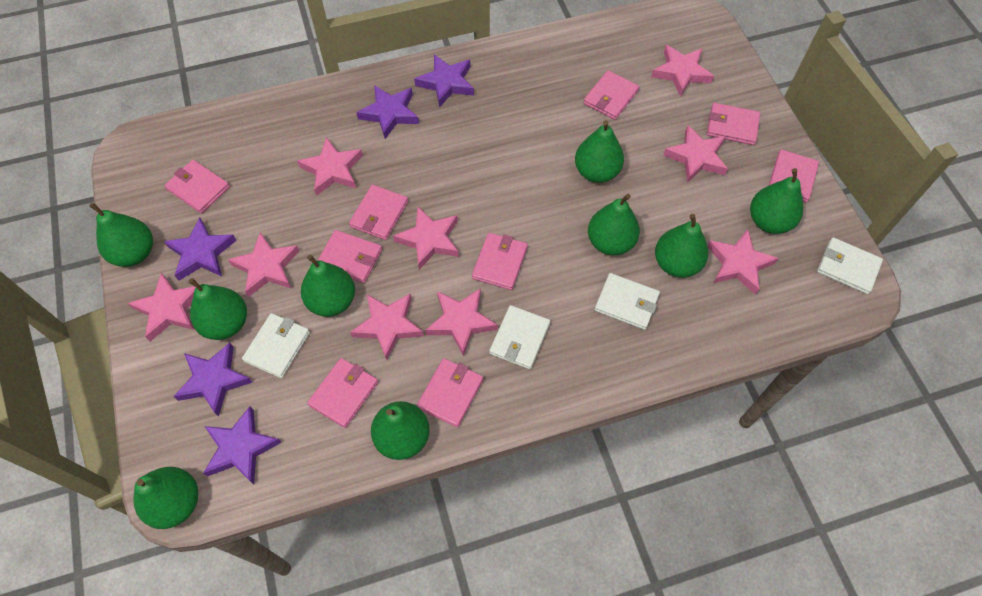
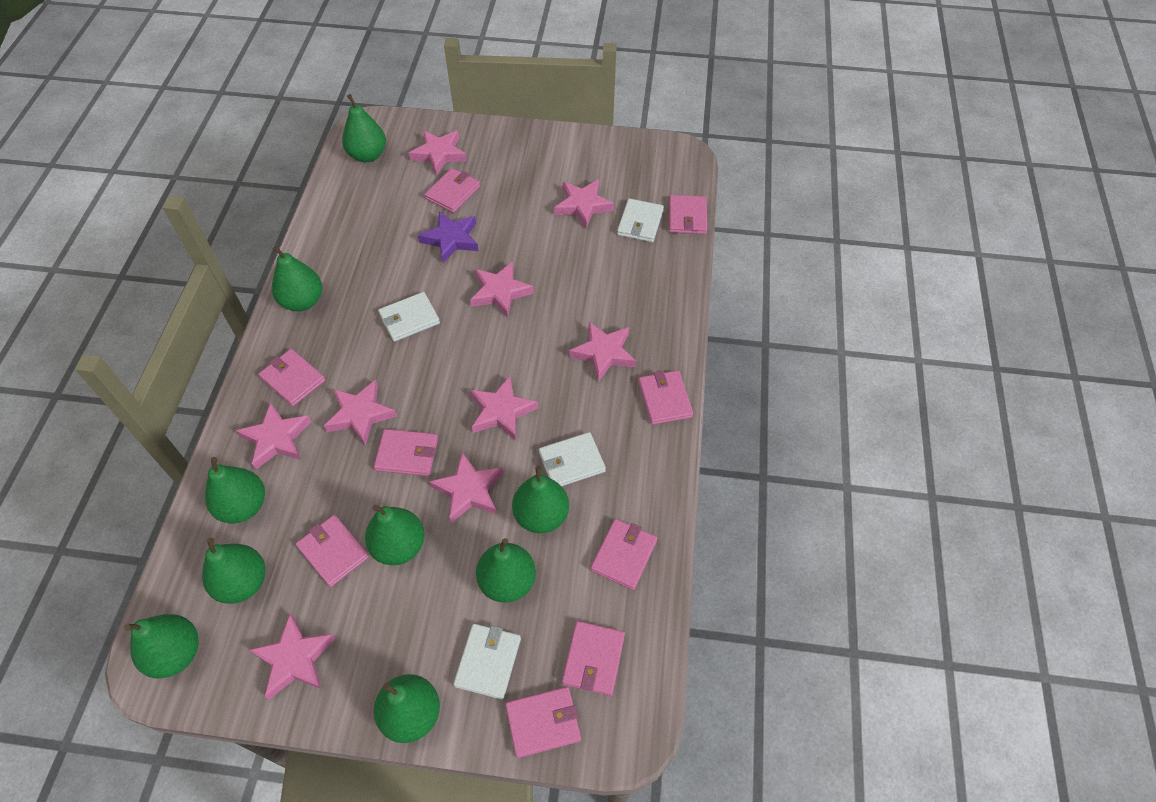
purple star: 5 -> 1

